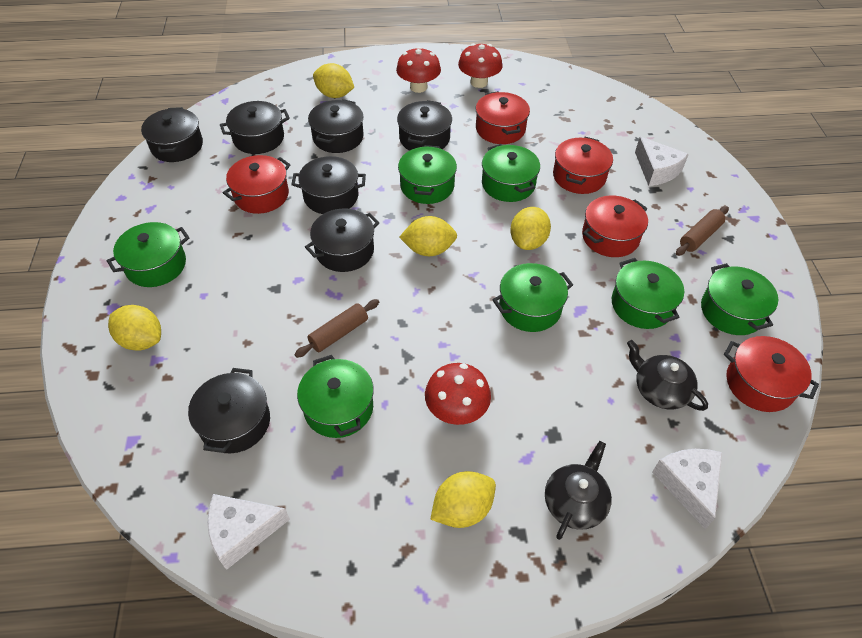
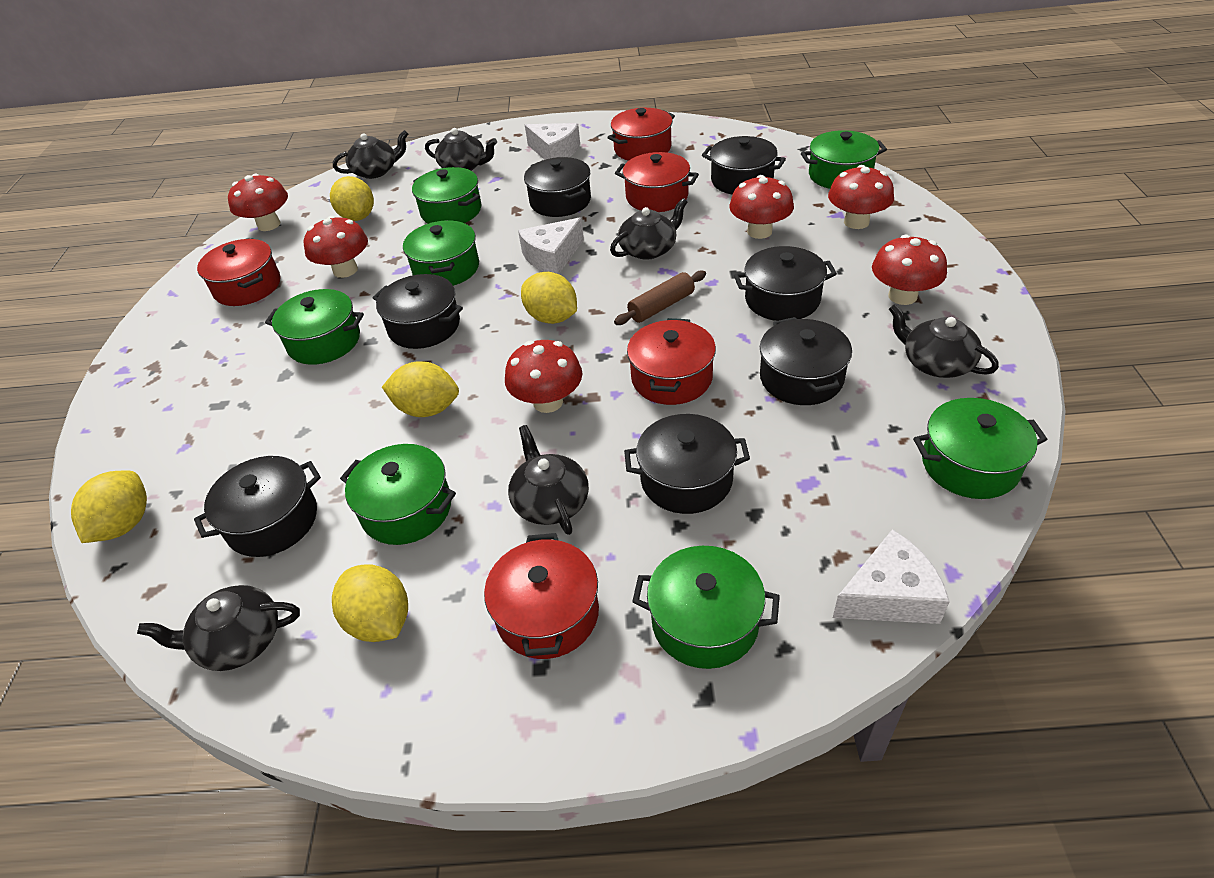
black teapot: 2 -> 6
brown rolling pin: 2 -> 1
red mushroom: 3 -> 6

